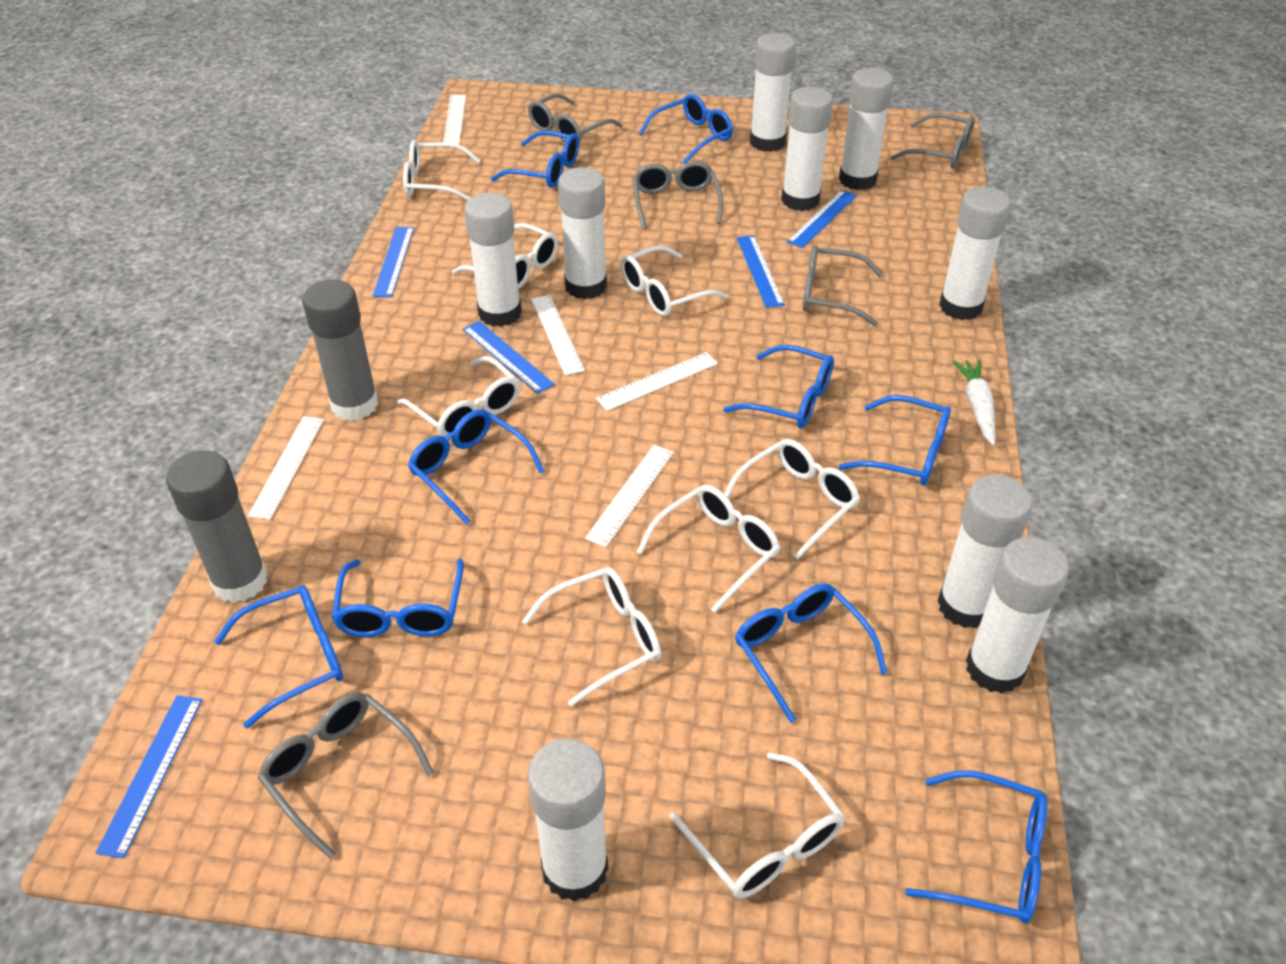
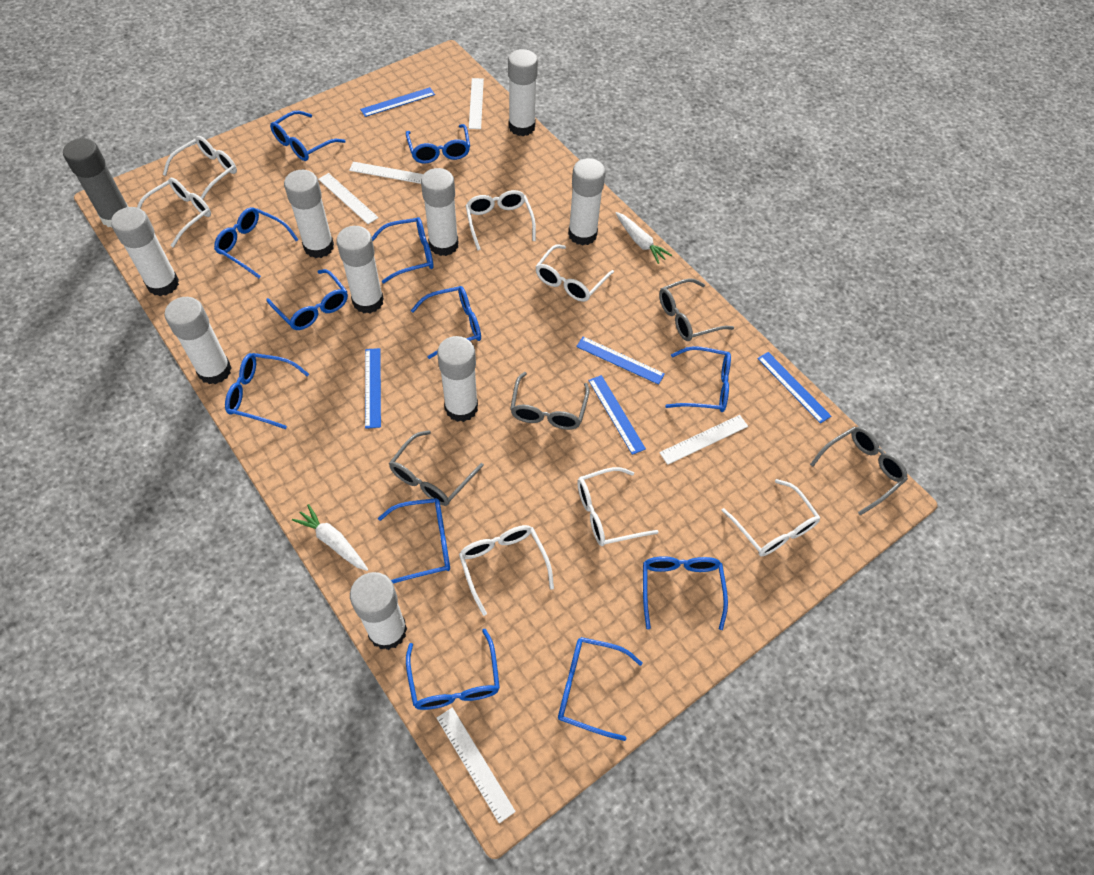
blue glasses: 9 -> 12
grey glasses: 5 -> 4
grey glue stick: 2 -> 1
white carrot: 1 -> 2
white glasses: 8 -> 7

